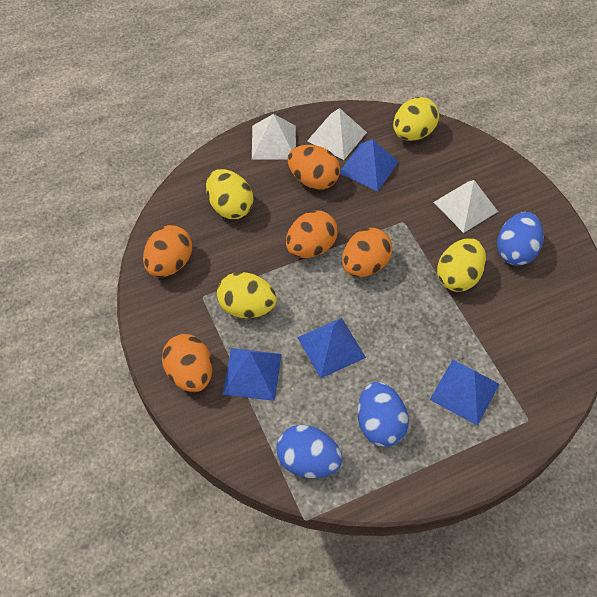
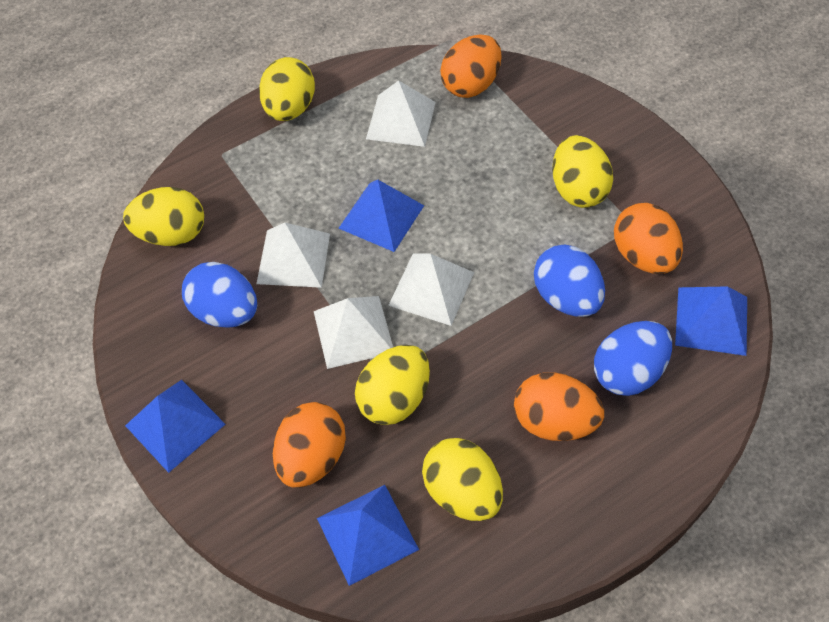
orange egg: 5 -> 4
white pyramid: 3 -> 4
yellow egg: 4 -> 5

